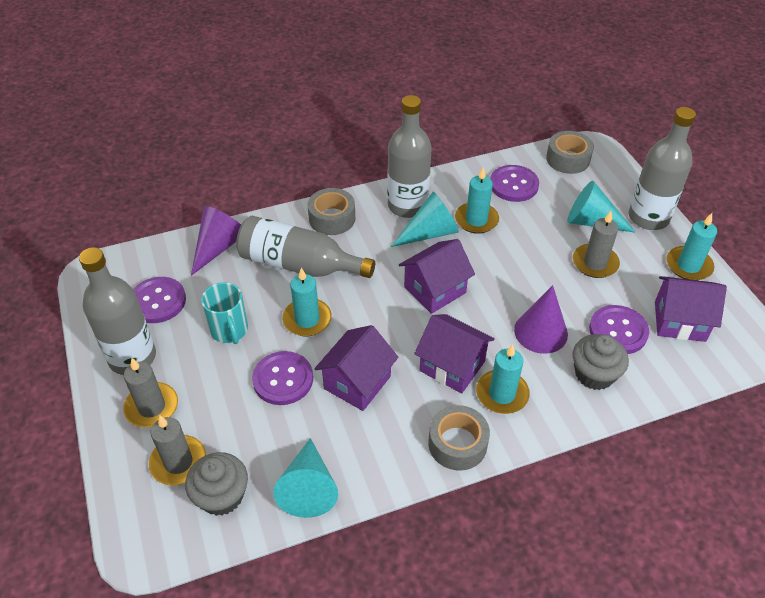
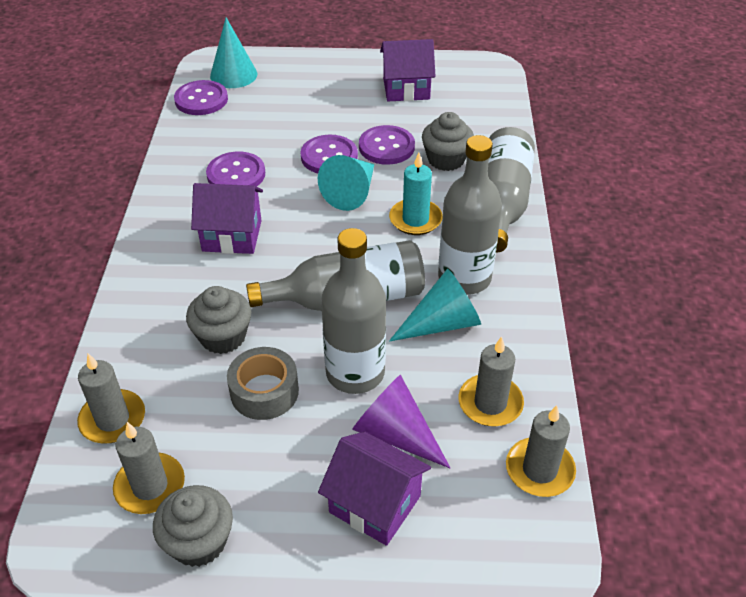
grey candle: 3 -> 4
grey cupcake: 2 -> 3
grey tape: 3 -> 1
purple cone: 2 -> 1
purple house: 4 -> 3
turquoise candle: 4 -> 1
turquoise mug: 1 -> 0

